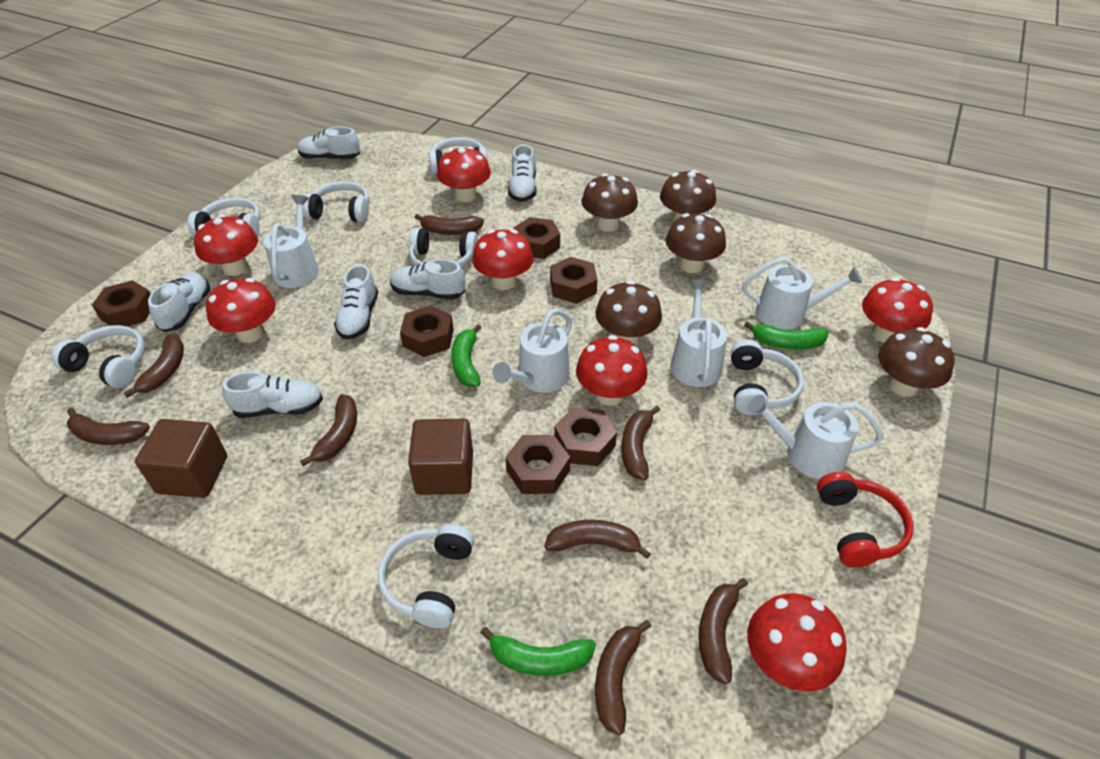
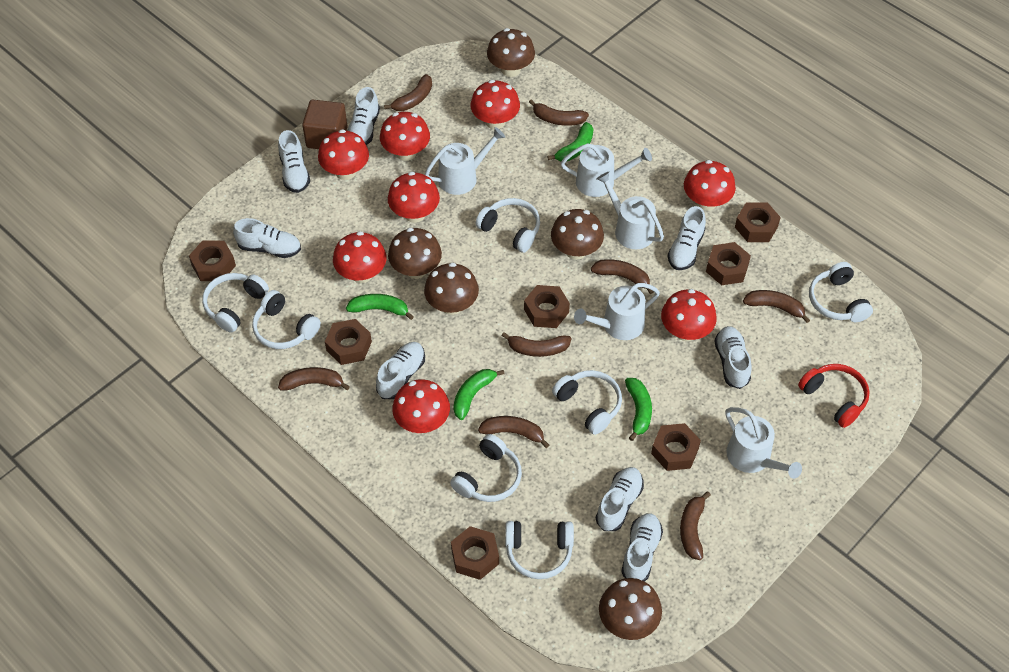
brown cube: 2 -> 1
brown nut: 6 -> 7
green banana: 3 -> 4
red mushroom: 7 -> 8
white shoe: 6 -> 8

